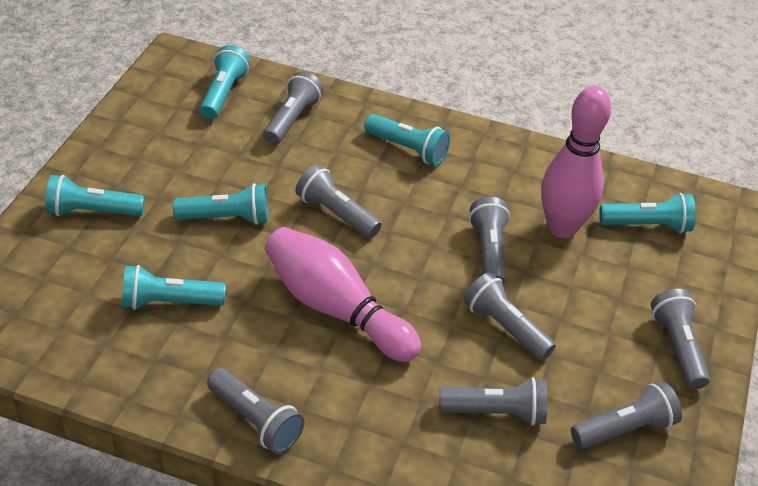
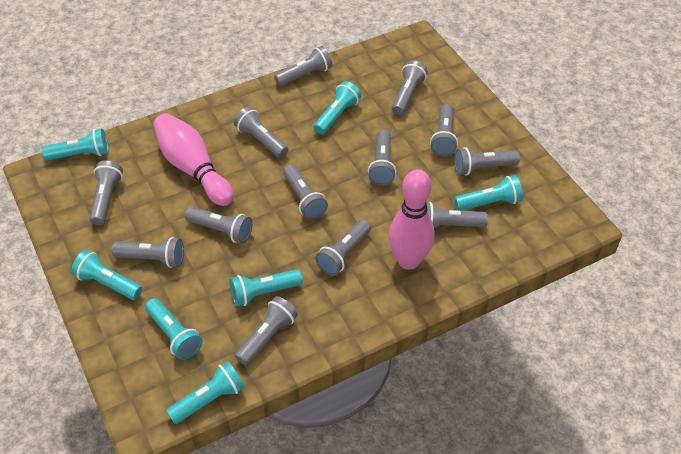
grey flashlight: 8 -> 13
turquoise flashlight: 6 -> 7

